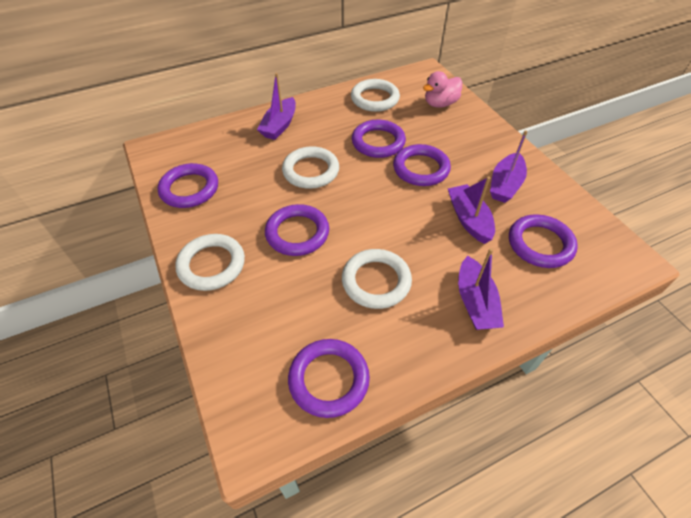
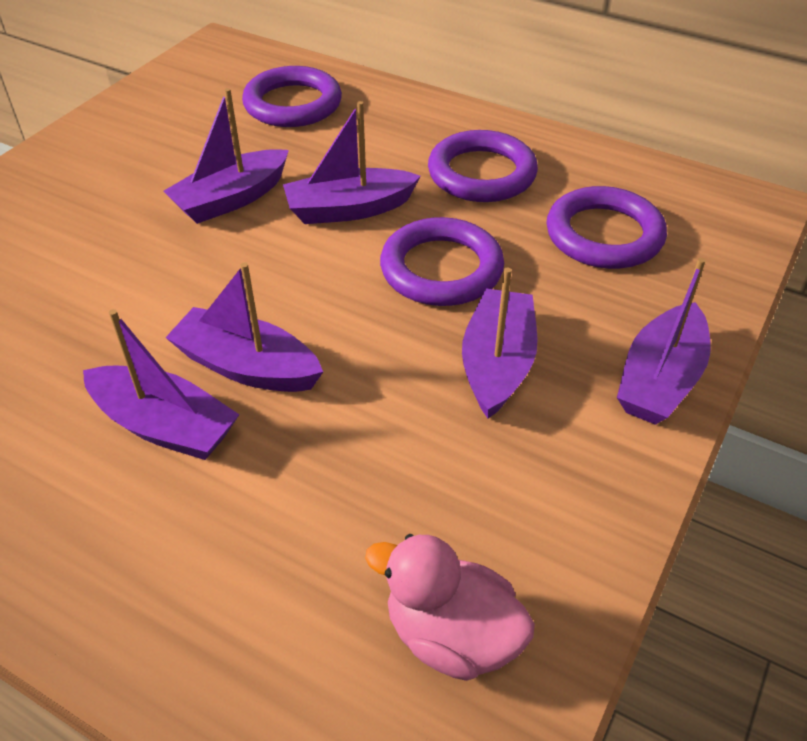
purple boat: 4 -> 6
purple ring: 6 -> 4
white ring: 4 -> 0

